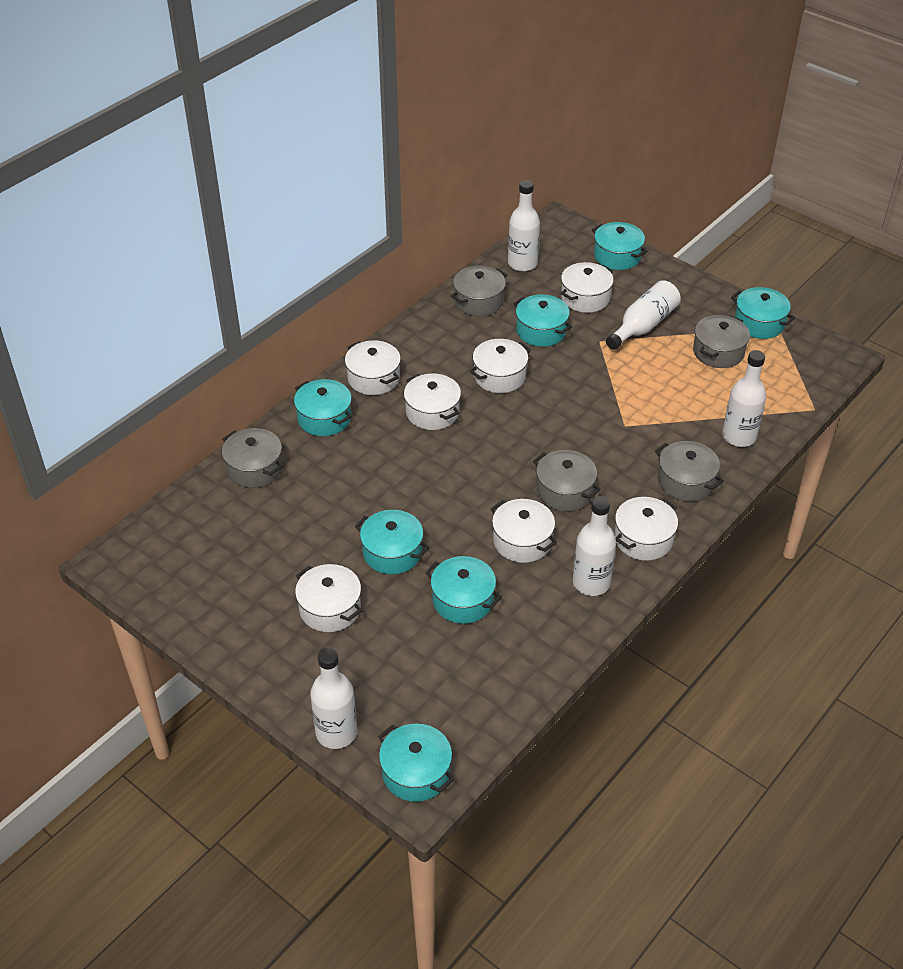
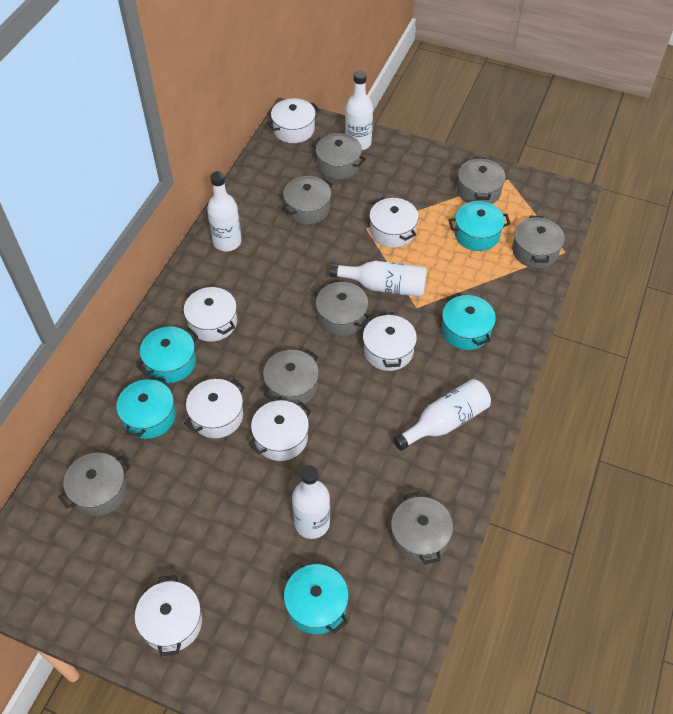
grey pot: 5 -> 8
turquoise pot: 7 -> 5

